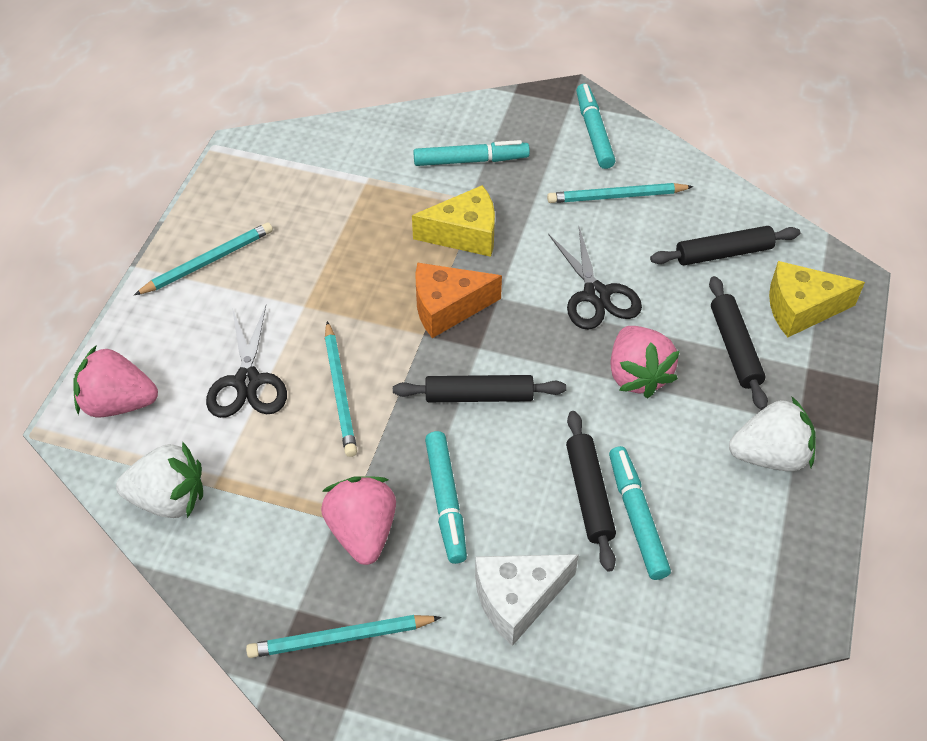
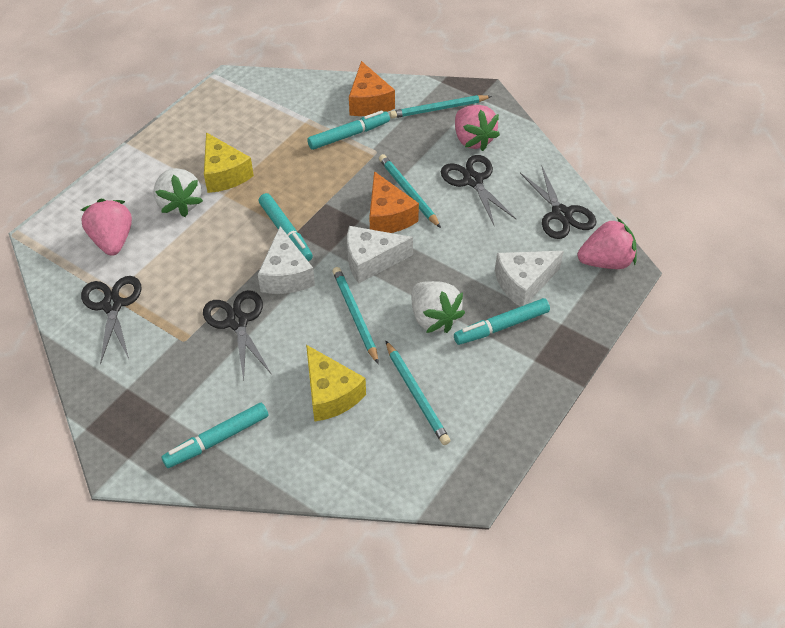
black rolling pin: 4 -> 0
black scissors: 2 -> 4
orange cheese: 1 -> 2
white cheese: 1 -> 3

